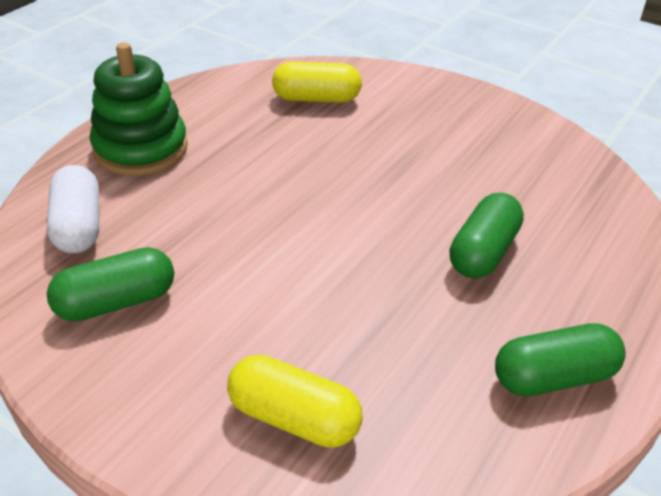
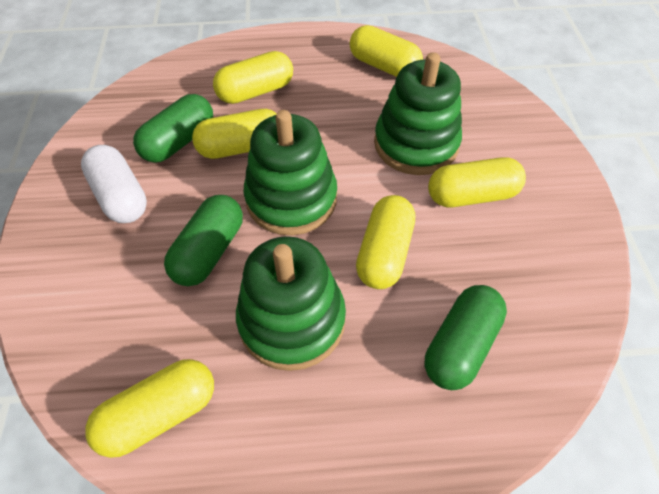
green stacking toy: 1 -> 3
yellow capsule: 2 -> 6

